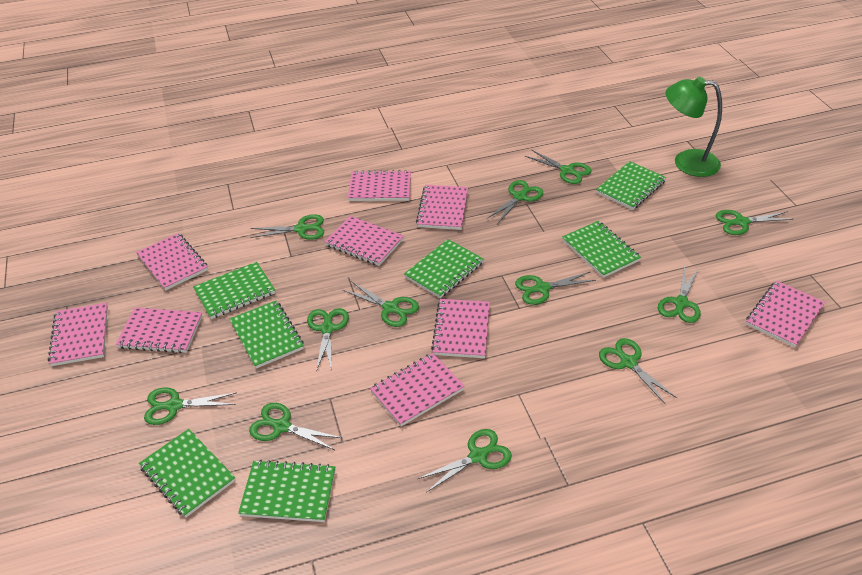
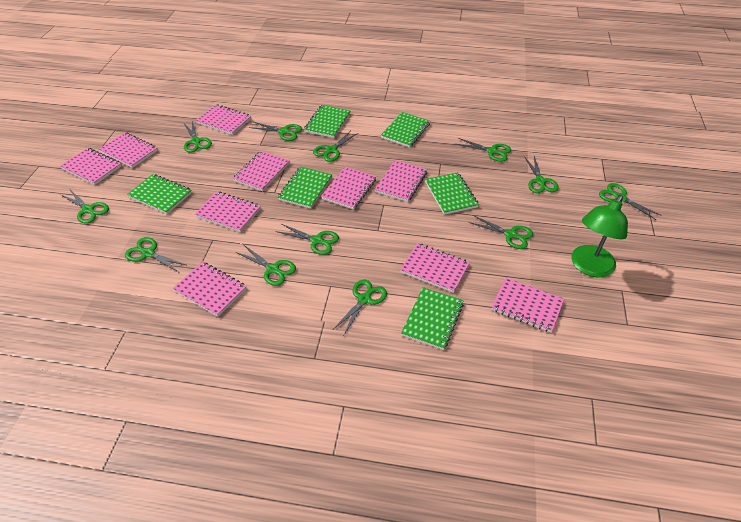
green notebook: 7 -> 6
pink notebook: 9 -> 10

